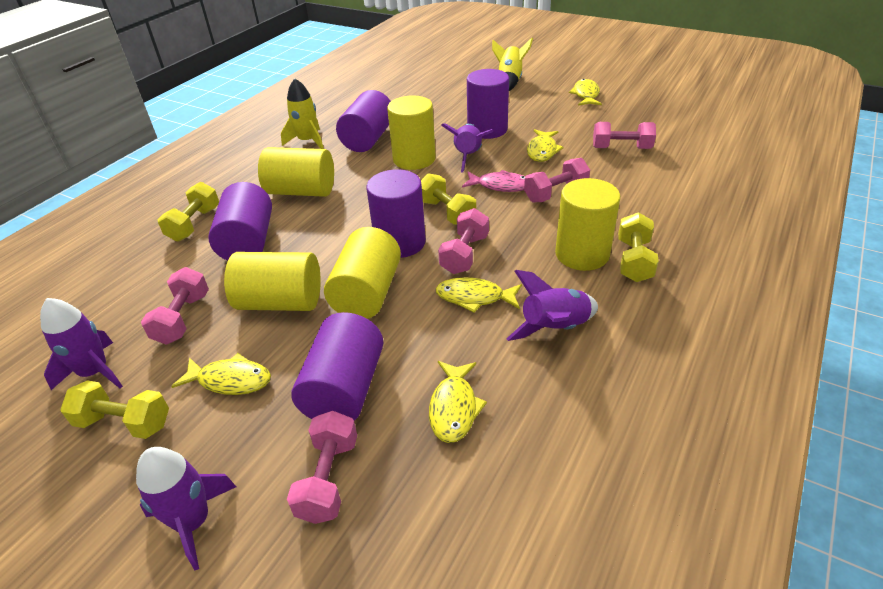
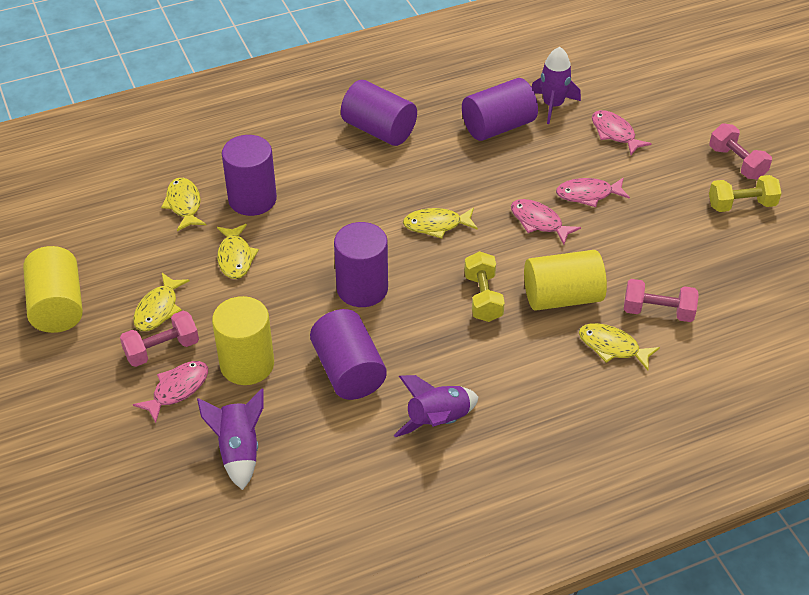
pink dumbbell: 5 -> 3
pink fish: 1 -> 4
purple rocket: 4 -> 3
yellow cylinder: 5 -> 3
yellow dumbbell: 4 -> 2
yellow rocket: 2 -> 0

